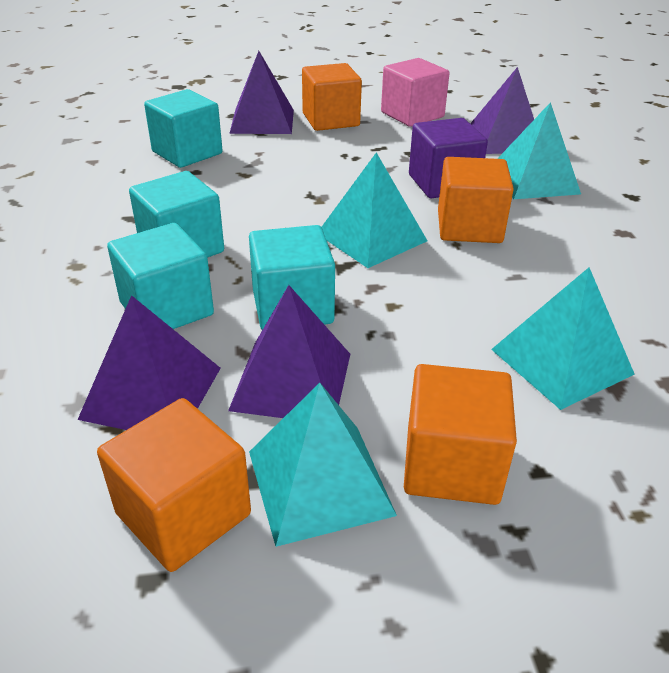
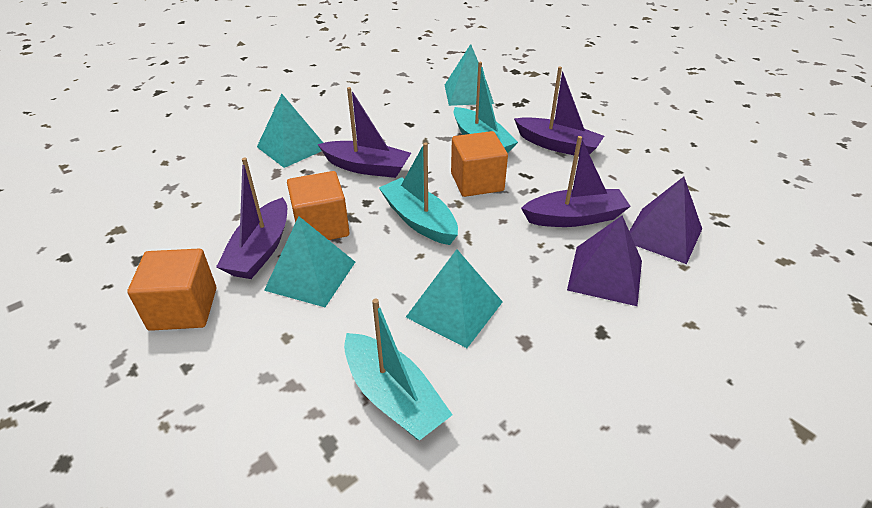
orange cube: 4 -> 3
pink cube: 1 -> 0
purple boat: 0 -> 4
purple cube: 1 -> 0
purple pyramid: 4 -> 2
turquoise boat: 0 -> 3
turquoise cube: 4 -> 0

